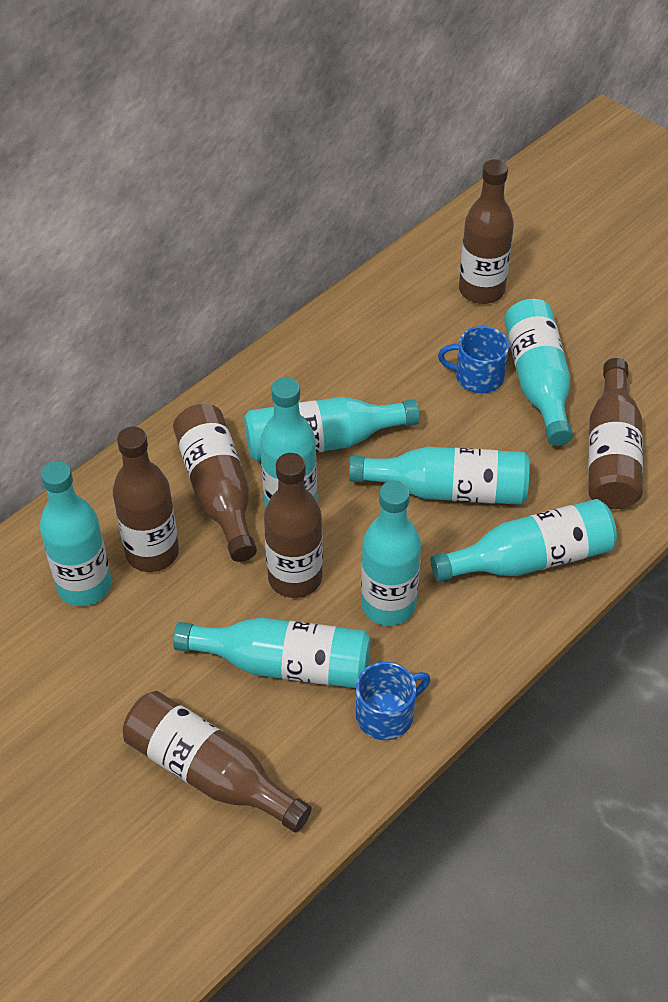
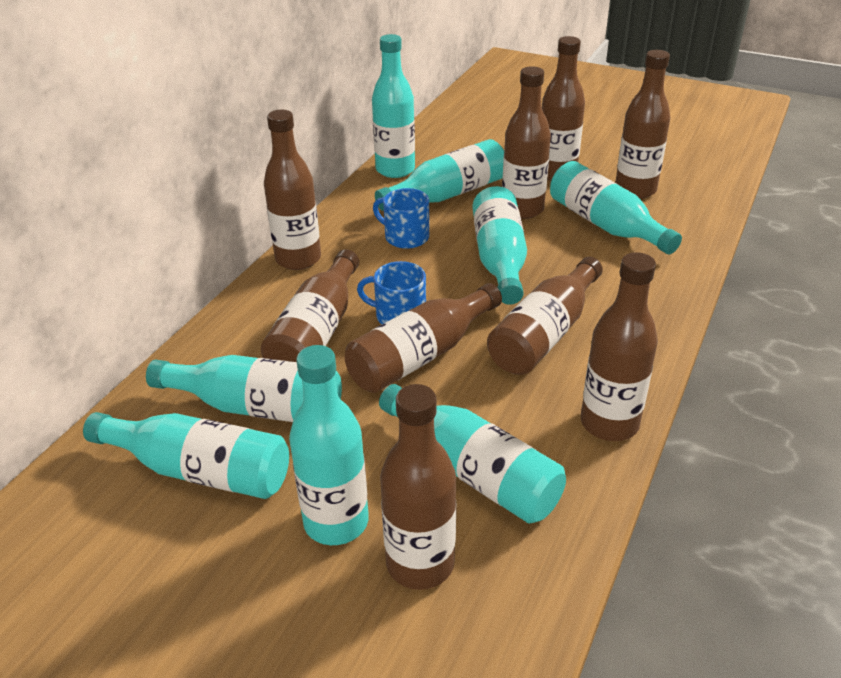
brown bottle: 6 -> 9

